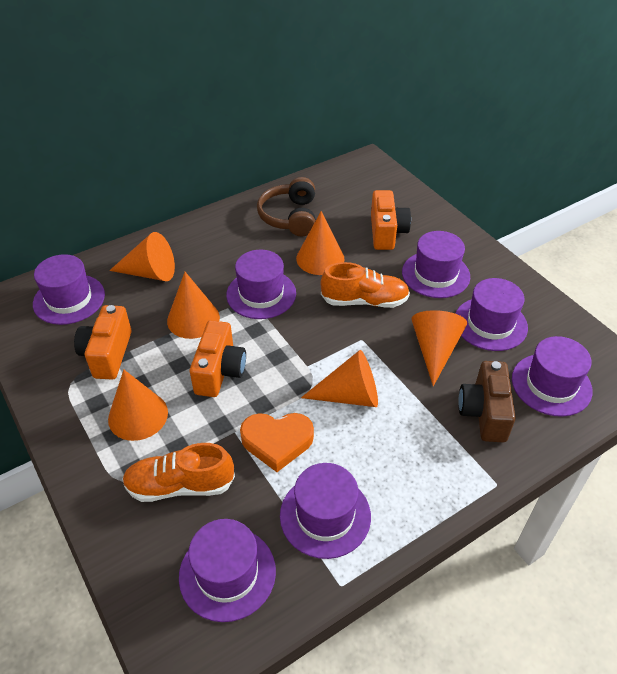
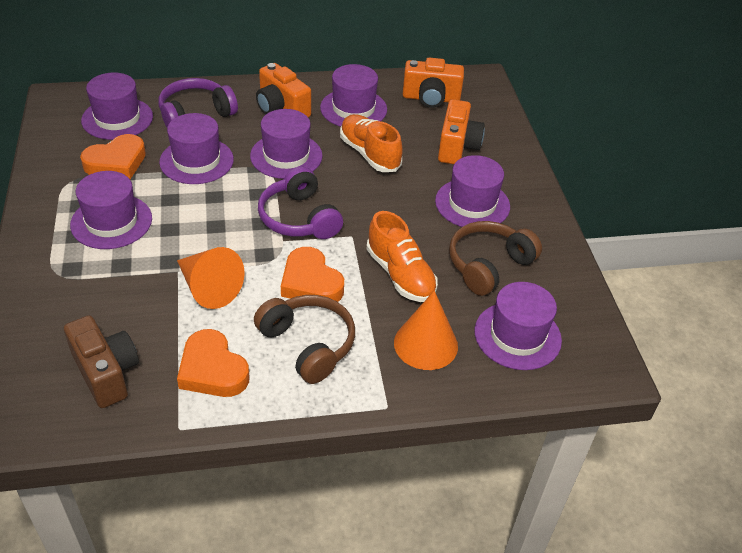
brown headphones: 1 -> 2
orange cone: 6 -> 2
orange heart: 1 -> 3
purple headphones: 0 -> 2

